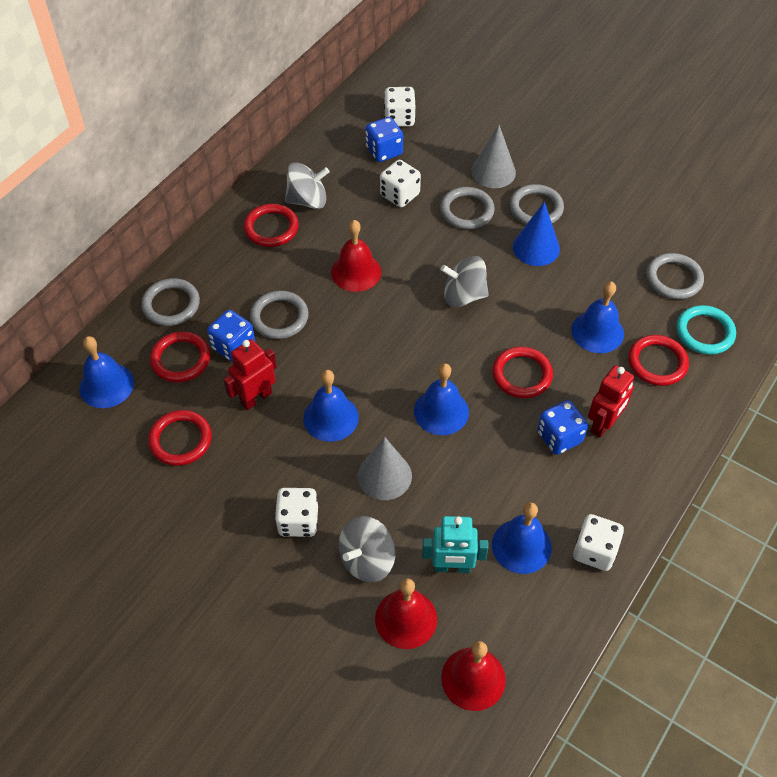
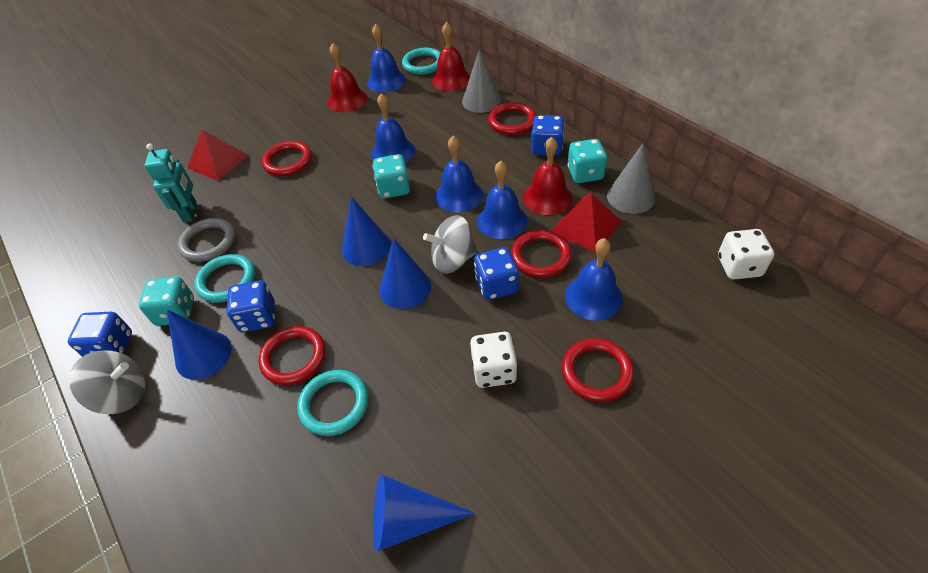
blue cone: 1 -> 4
blue dice: 3 -> 4
grey ring: 5 -> 1
grey spinning top: 3 -> 2
red pyramid: 0 -> 2
red robot: 2 -> 0
turquoise dice: 0 -> 3
turquoise ring: 1 -> 3
white dice: 4 -> 2

